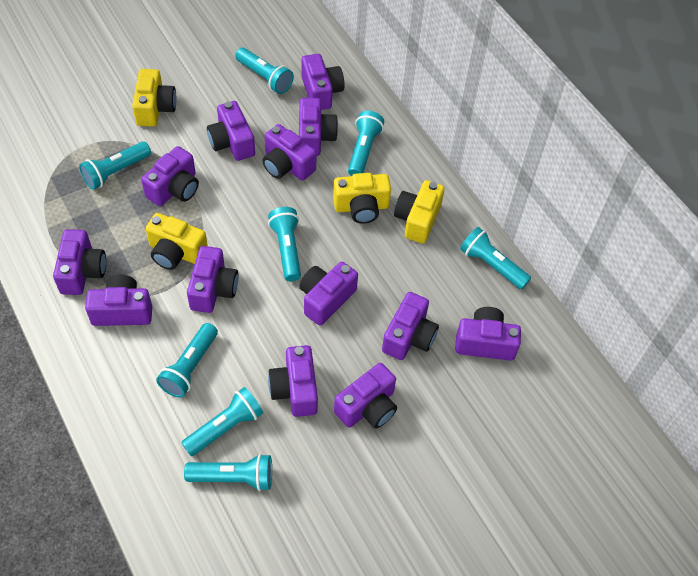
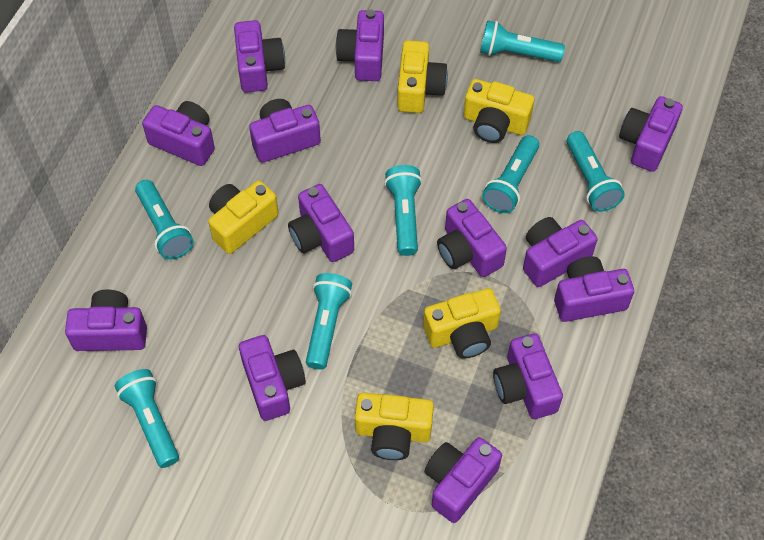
turquoise flashlight: 8 -> 7
yellow camera: 4 -> 5

